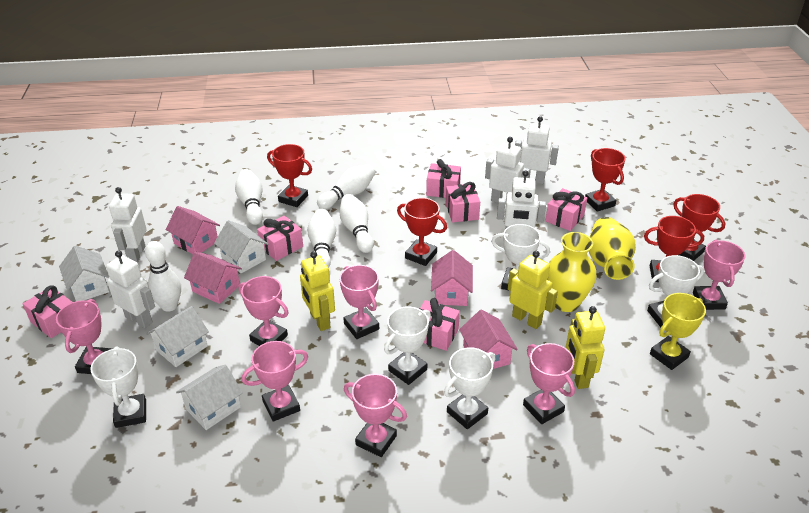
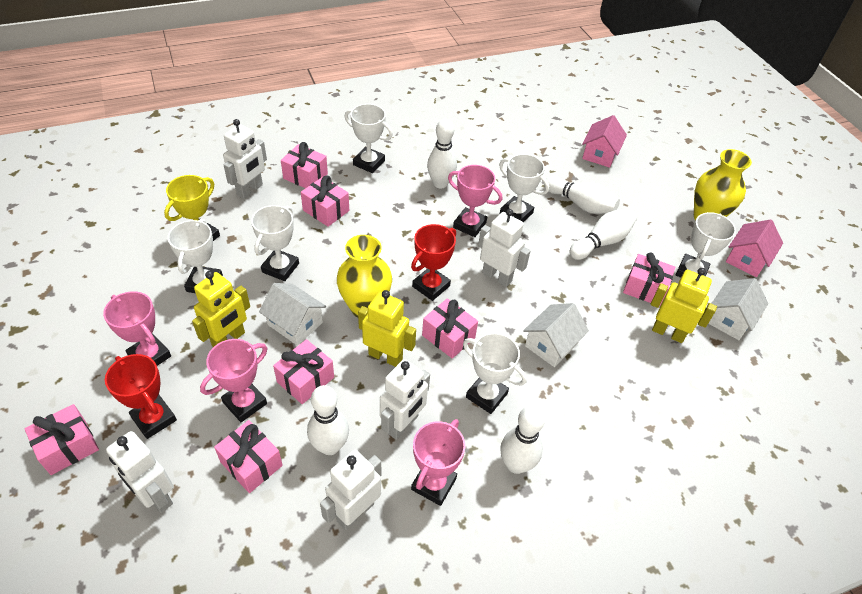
pink gift: 6 -> 7
pink house: 4 -> 2
pink trophy: 7 -> 4
red trophy: 5 -> 2
white house: 4 -> 3
white trophy: 5 -> 6

